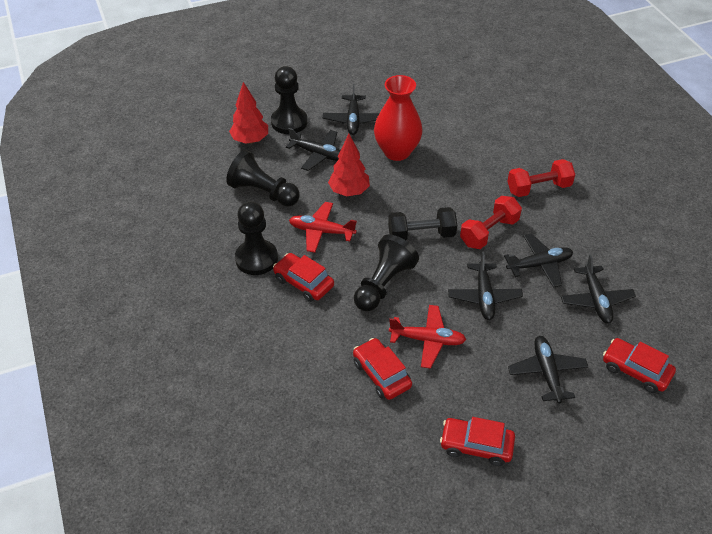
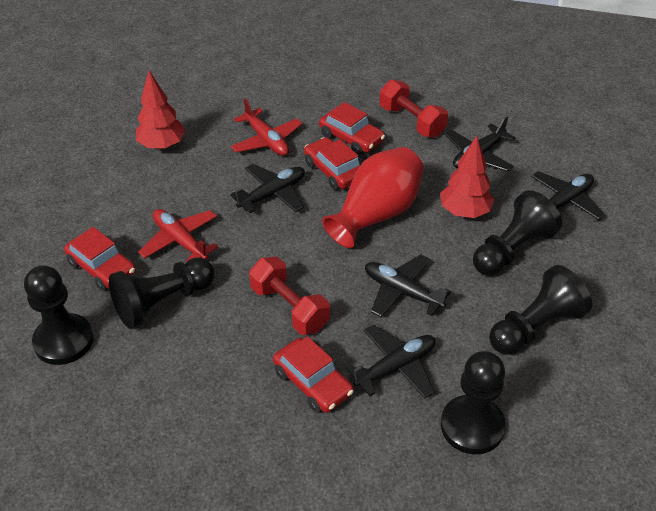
black dumbbell: 1 -> 0
black pawn: 4 -> 5
black plane: 6 -> 5

